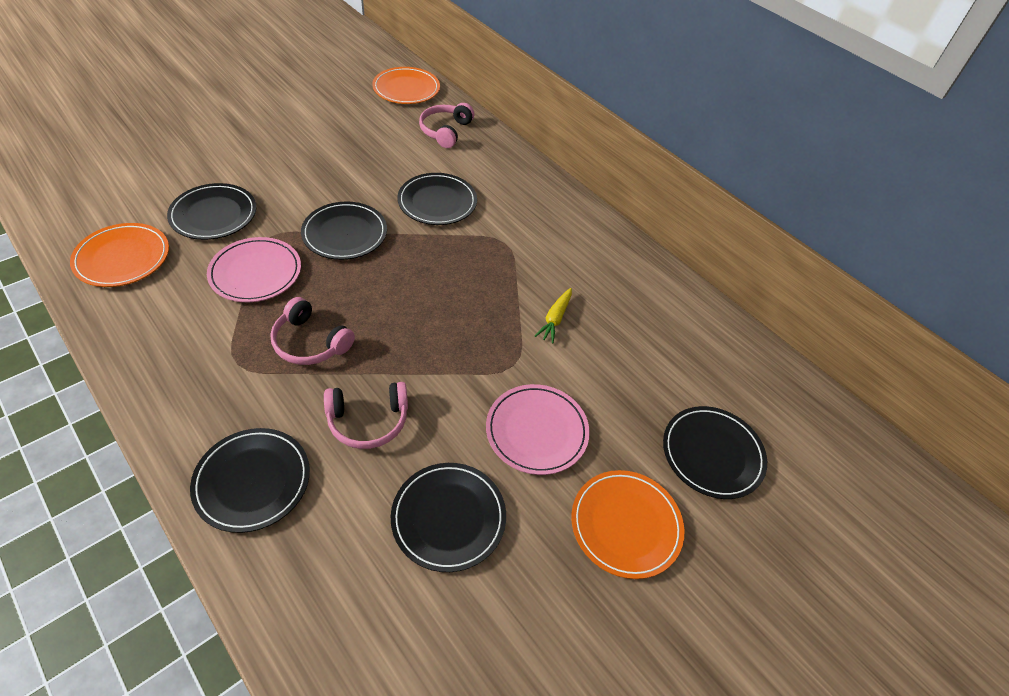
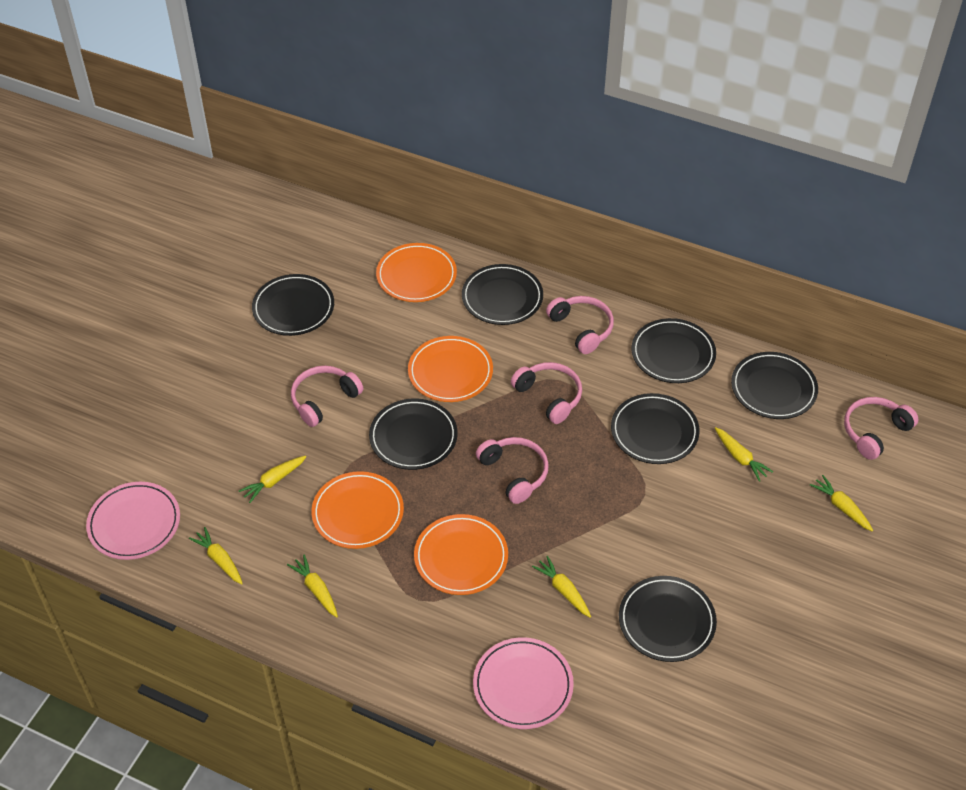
black plate: 6 -> 7
orange plate: 3 -> 4
pink headphones: 3 -> 5
yellow carrot: 1 -> 6

